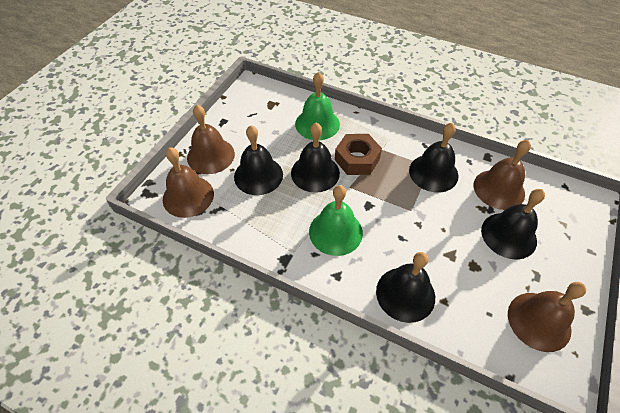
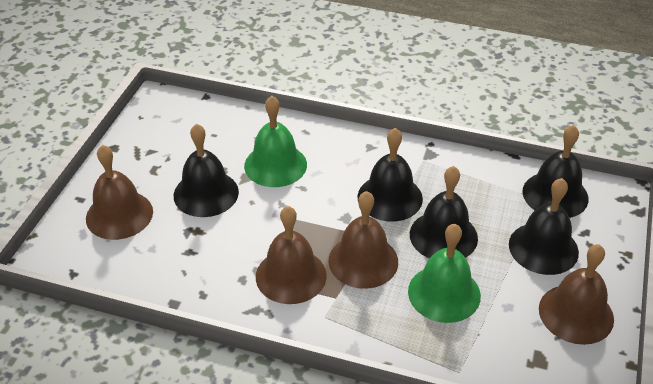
brown nut: 1 -> 0

